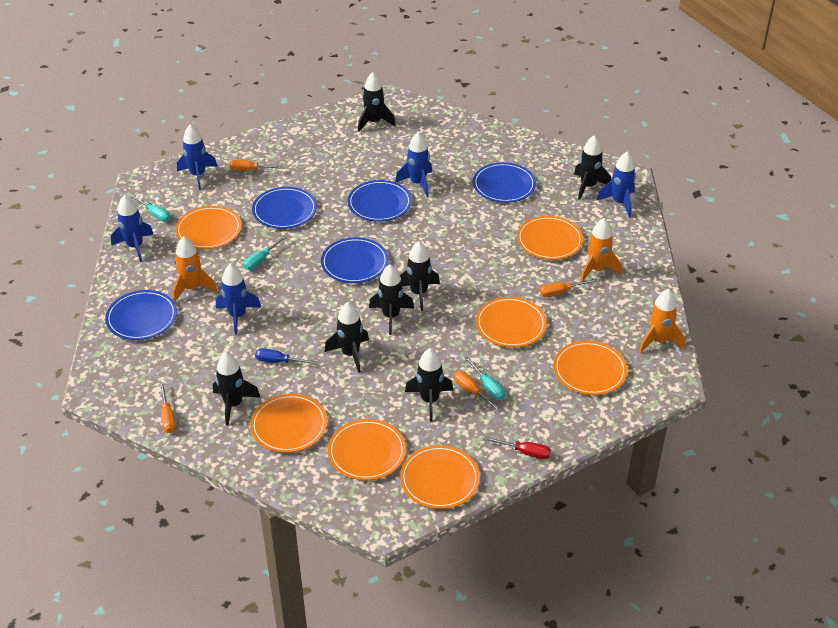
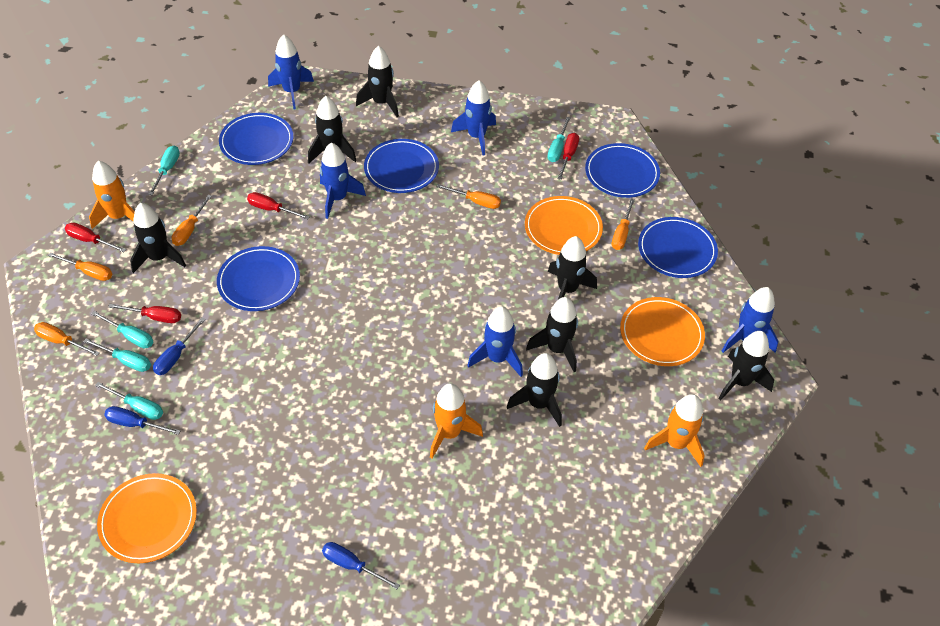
blue screwdriver: 1 -> 3
orange plate: 7 -> 3
orange screwdriver: 4 -> 5
red screwdriver: 1 -> 4
turquoise screwdriver: 3 -> 5

